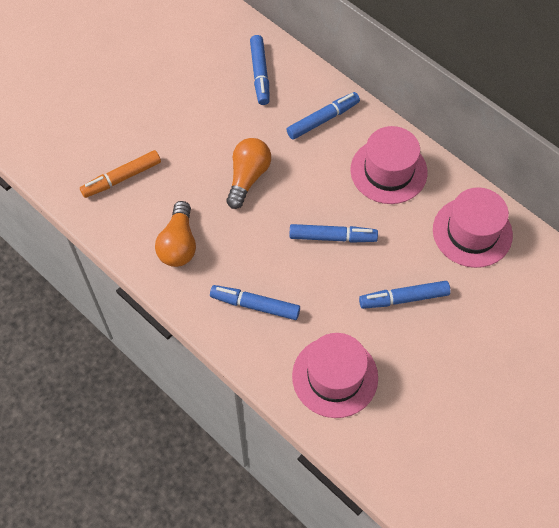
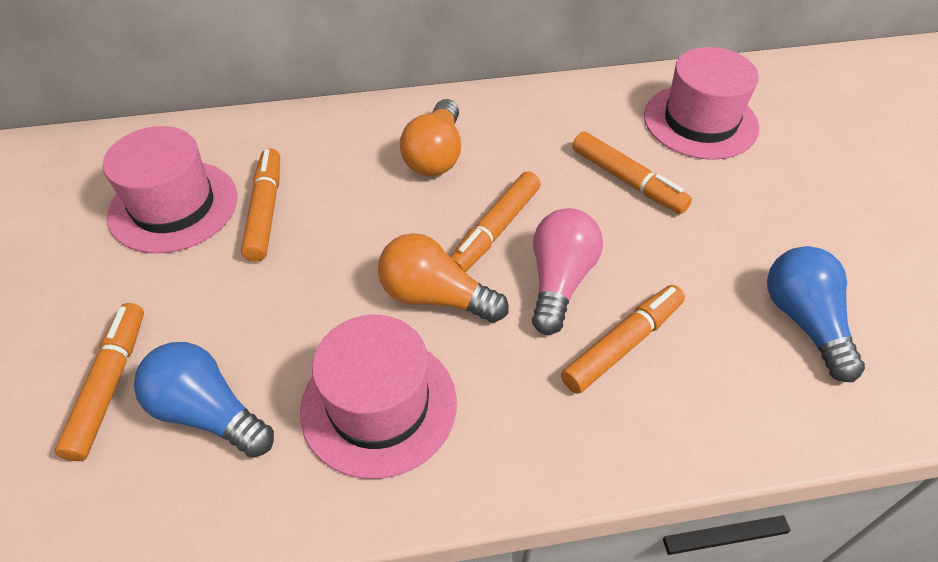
blue light bulb: 0 -> 2
blue marker: 5 -> 0
orange marker: 1 -> 5
pink light bulb: 0 -> 1

